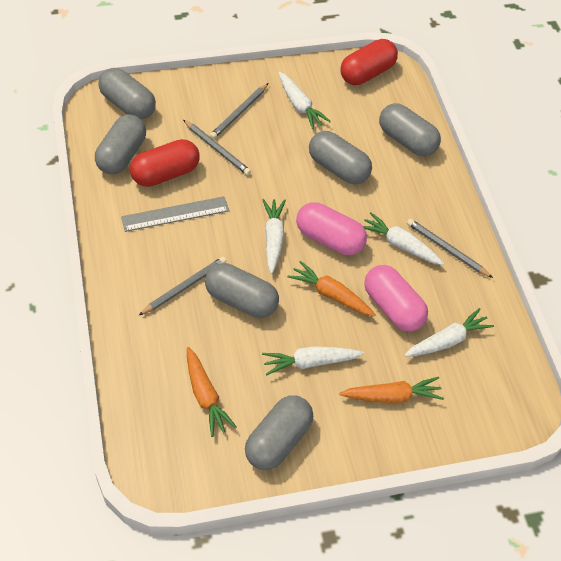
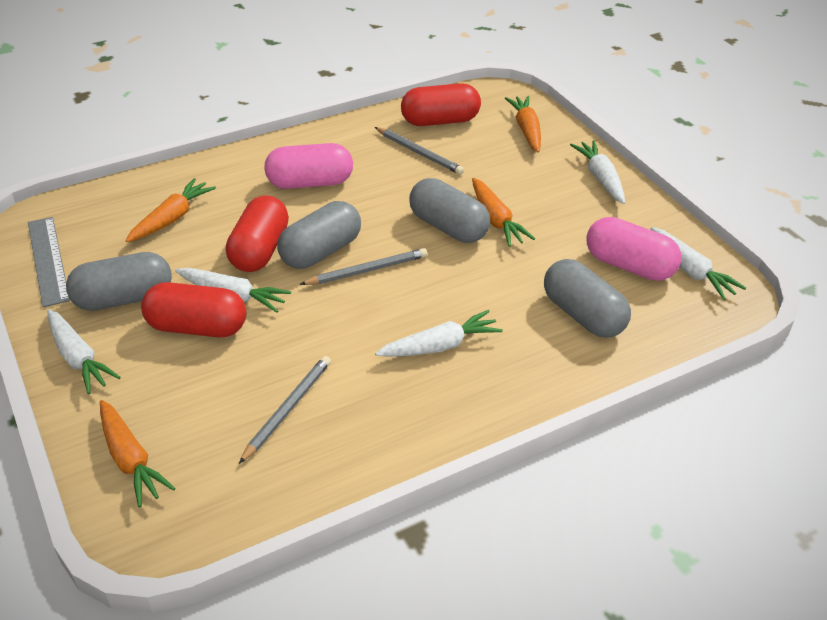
grey capsule: 6 -> 4
grey pencil: 4 -> 3
orange carrot: 3 -> 4
red capsule: 2 -> 3

